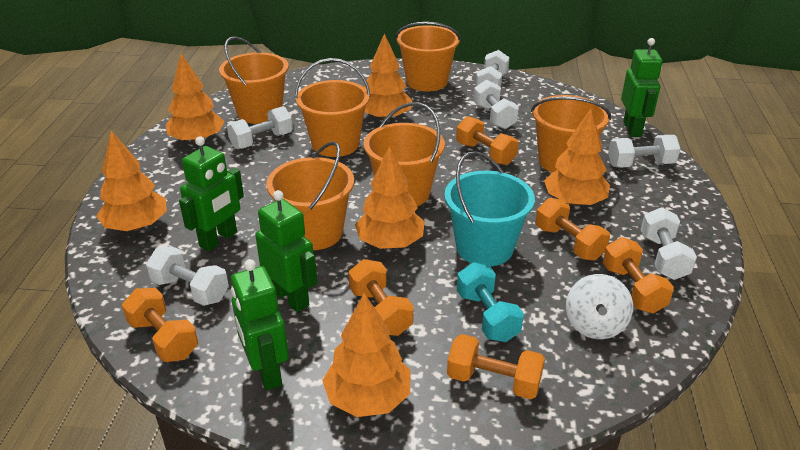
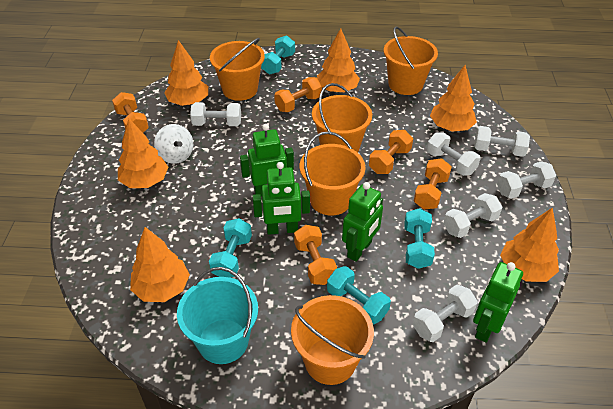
orange bucket: 6 -> 5
orange dumbbell: 6 -> 5
turquoise dumbbell: 1 -> 4

